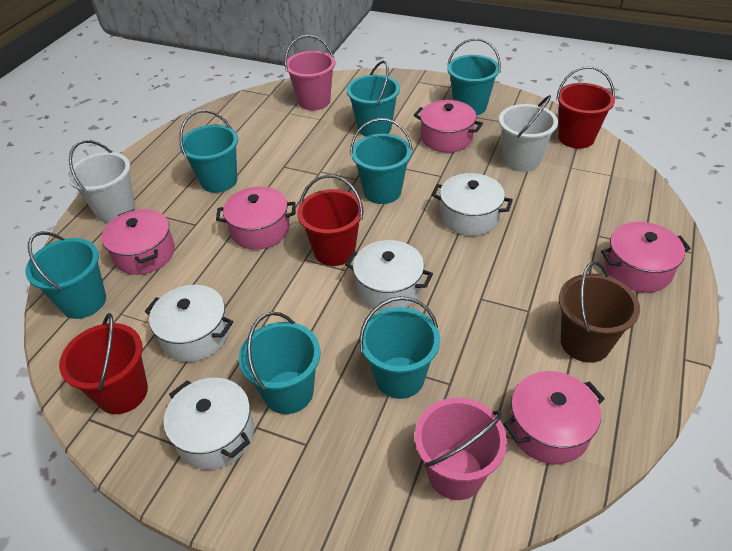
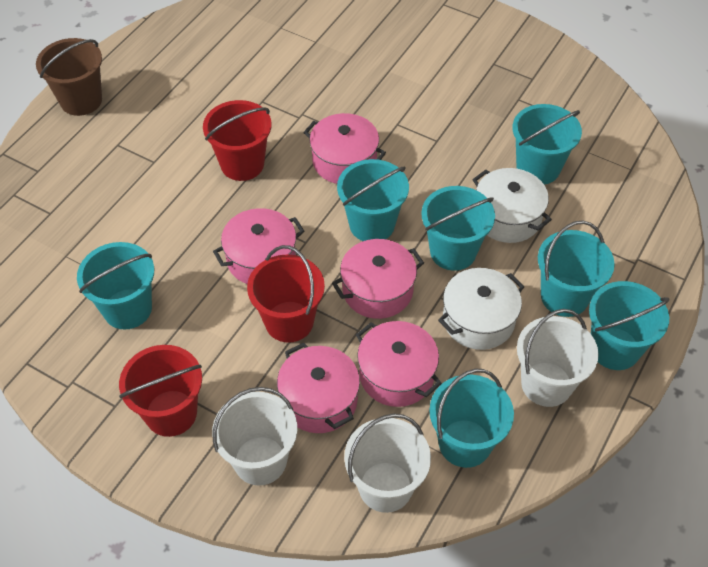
pink bucket: 2 -> 0
white bucket: 2 -> 3
white pot: 4 -> 2

